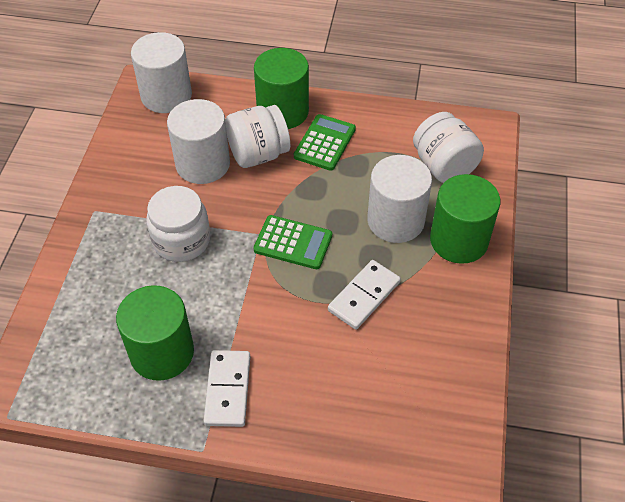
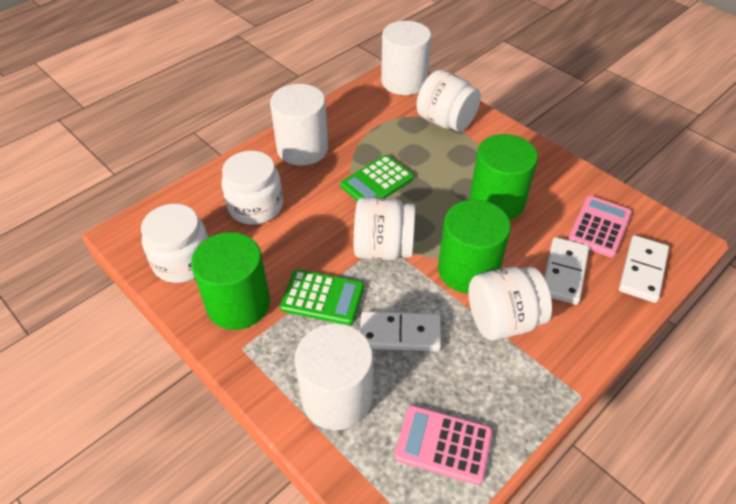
pink calculator: 0 -> 2
white domino: 2 -> 3
white jar: 3 -> 5

